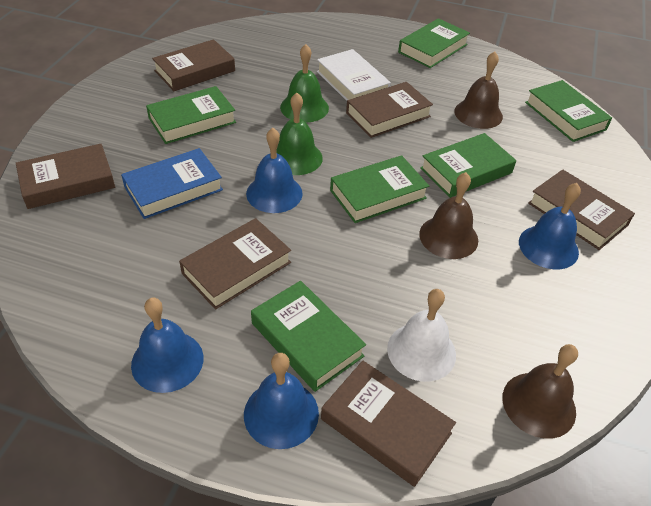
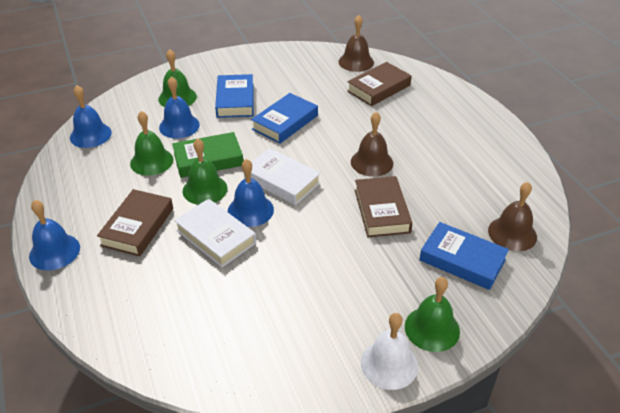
blue book: 1 -> 3
brown book: 6 -> 3
green bell: 2 -> 4
green book: 6 -> 1
white book: 1 -> 2

